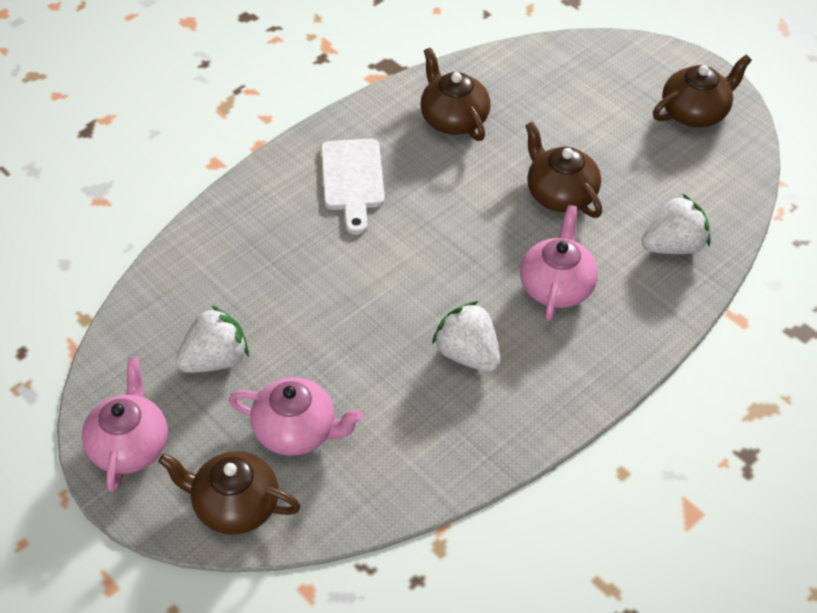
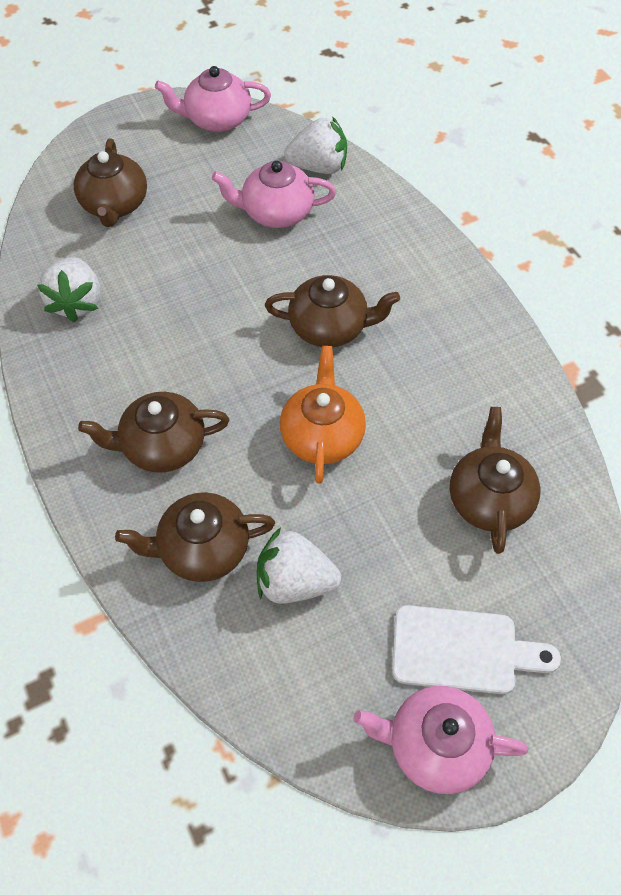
brown teapot: 4 -> 5
orange teapot: 0 -> 1

